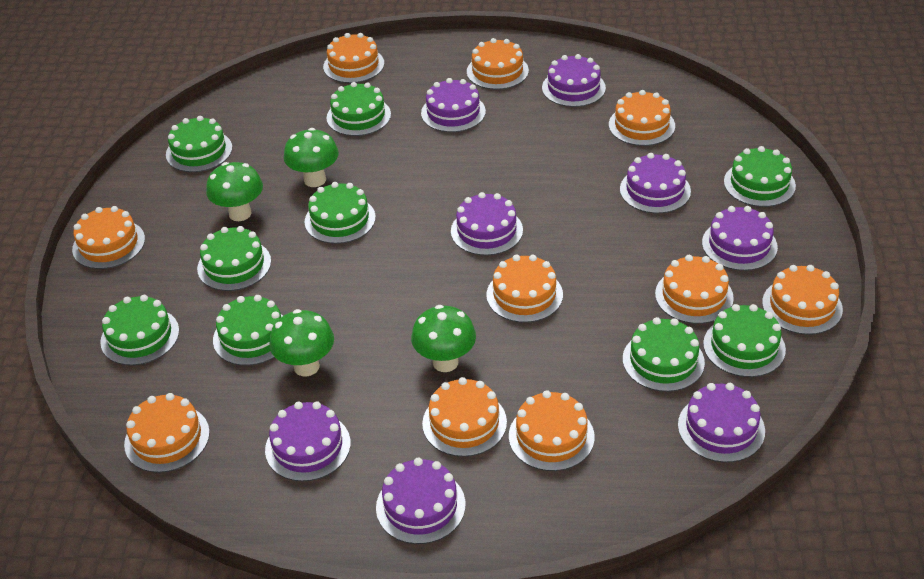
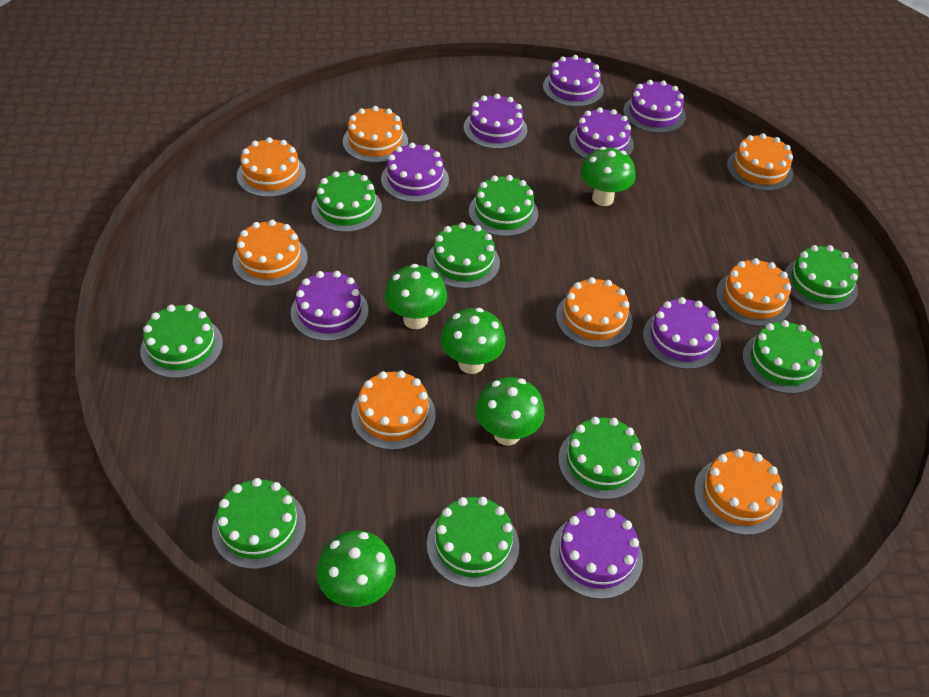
green mushroom: 4 -> 5
orange cake: 10 -> 8

